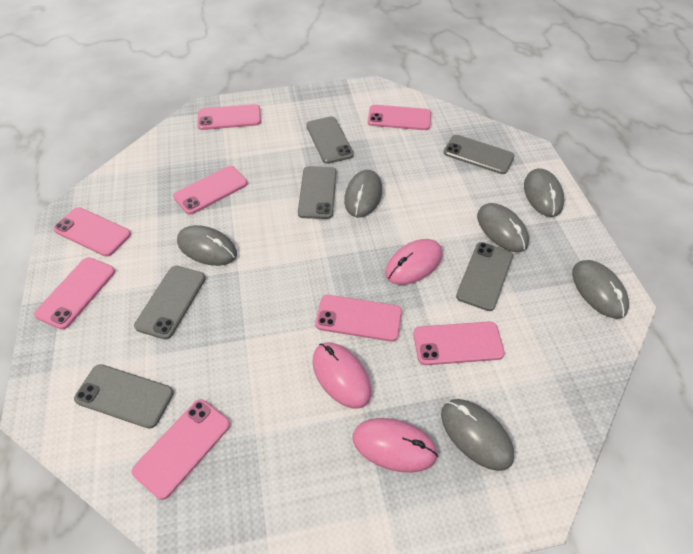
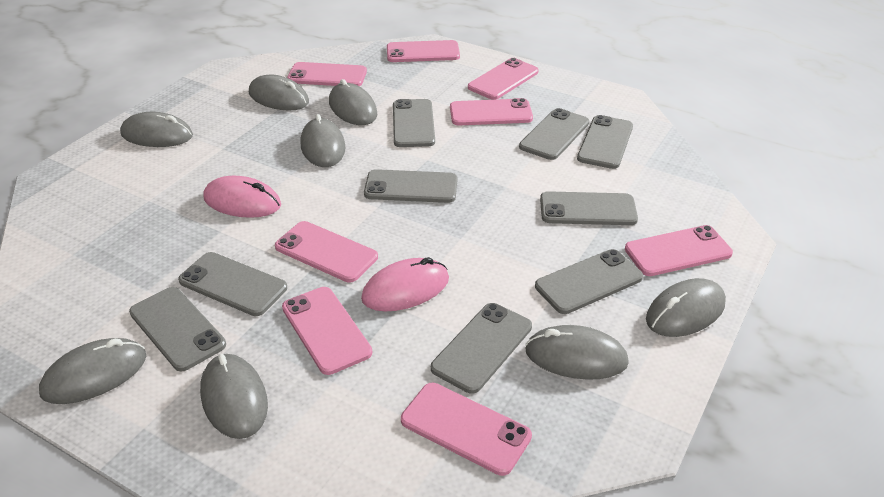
grey mouse: 6 -> 8
grey phone: 6 -> 9
pink mouse: 3 -> 2

